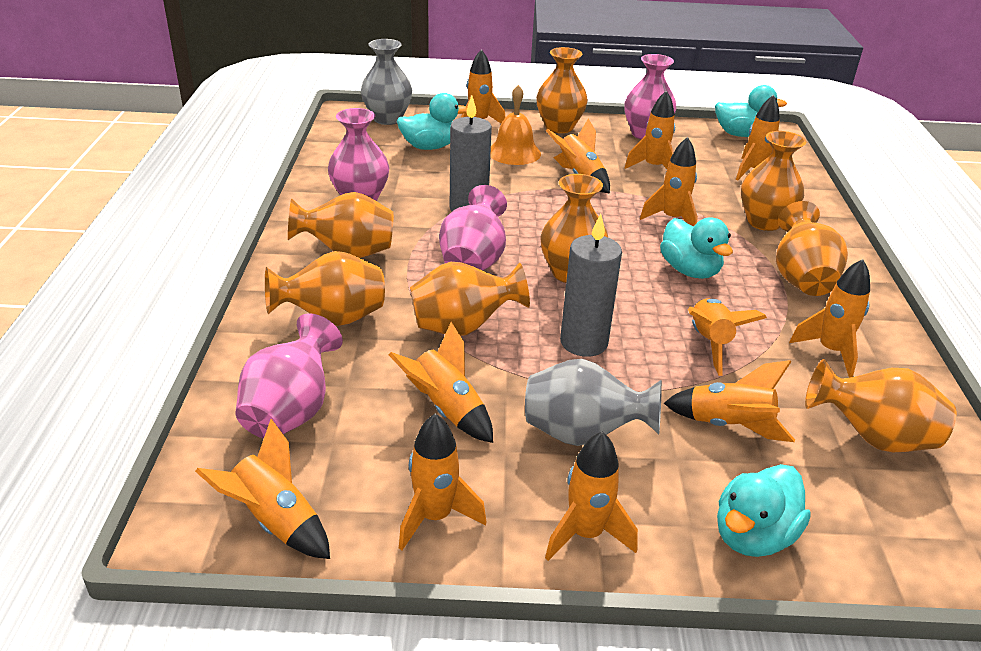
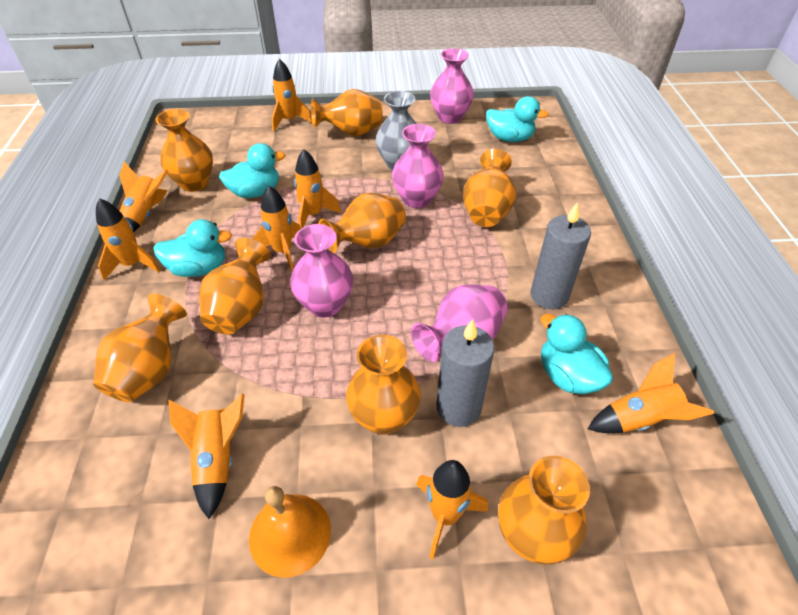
grey vase: 2 -> 1
orange rocket: 12 -> 8

